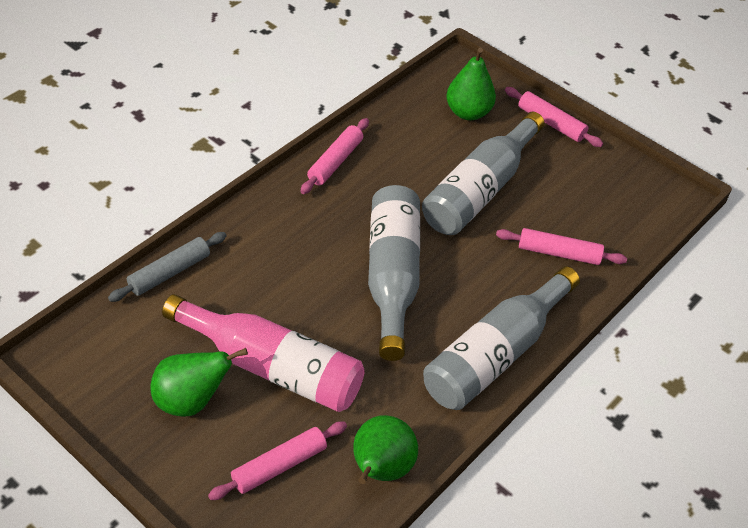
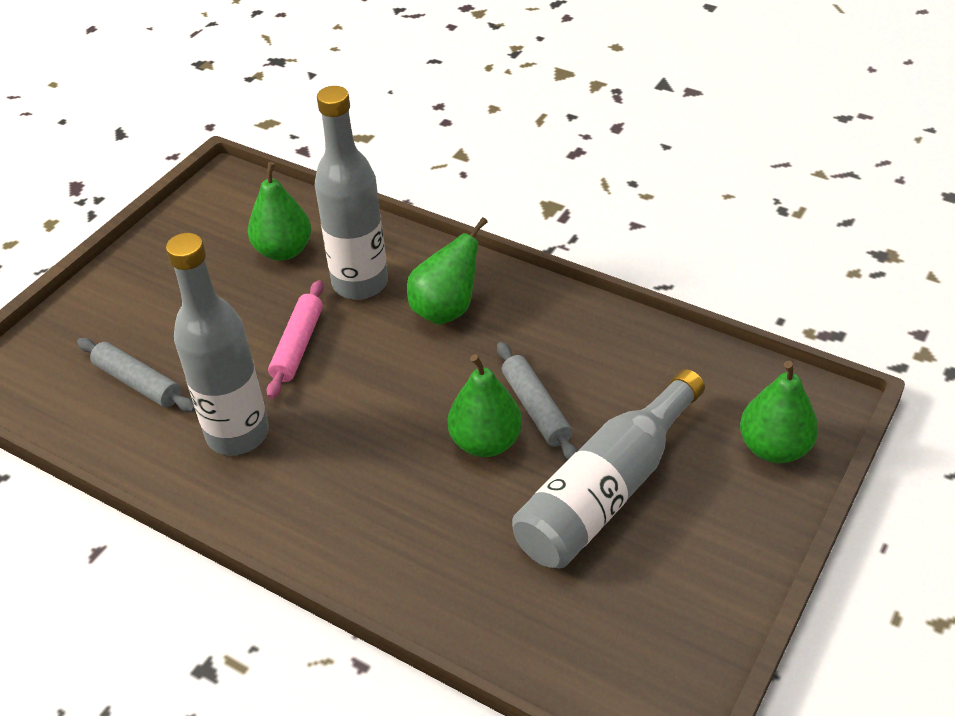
green pear: 3 -> 4
grey rolling pin: 1 -> 2
pink bottle: 1 -> 0
pink rolling pin: 4 -> 1

